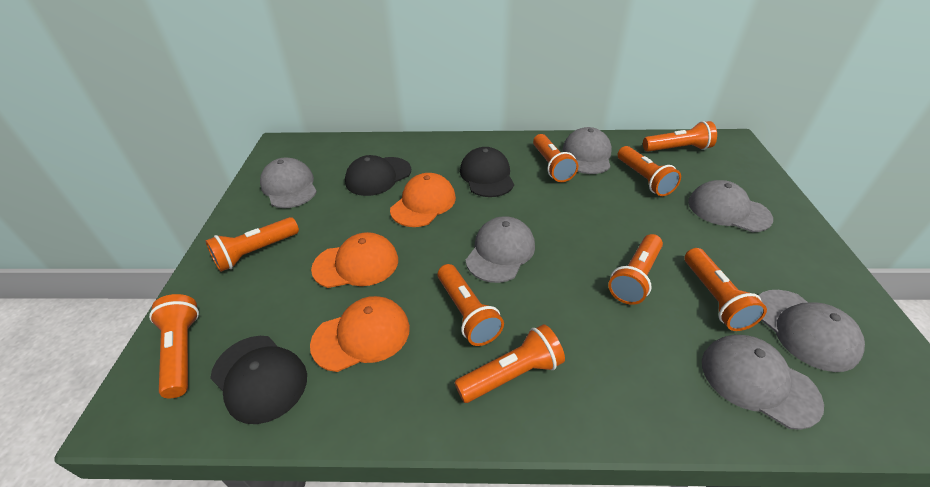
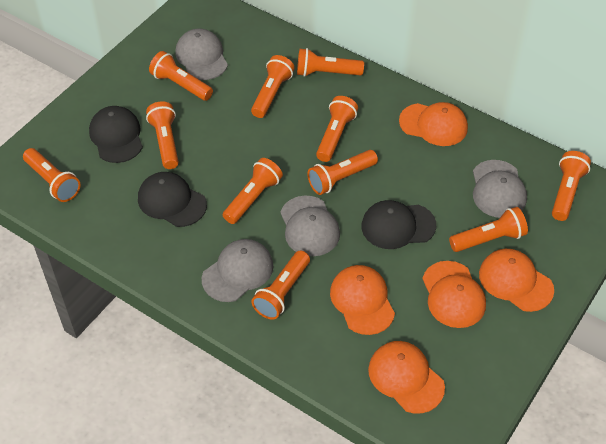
grey cap: 6 -> 4
orange cap: 3 -> 5
orange flashlight: 9 -> 11

